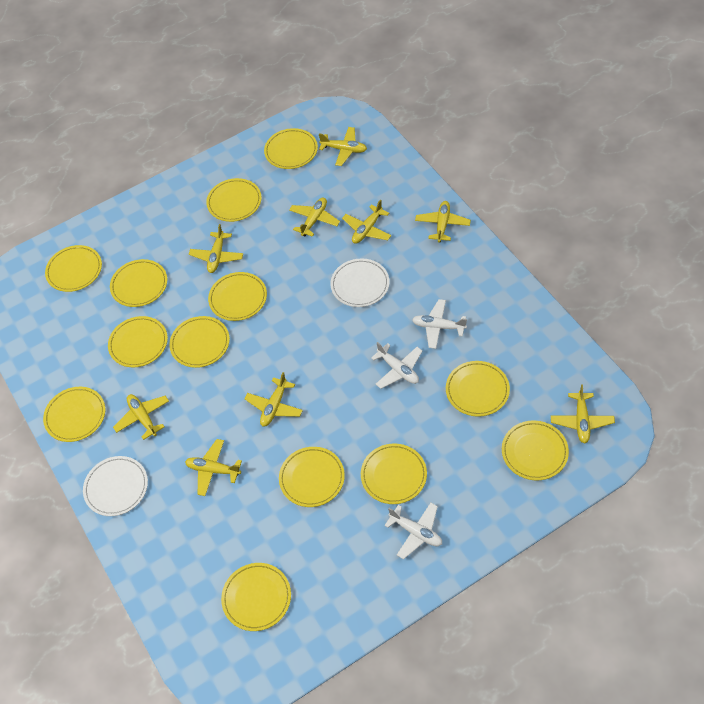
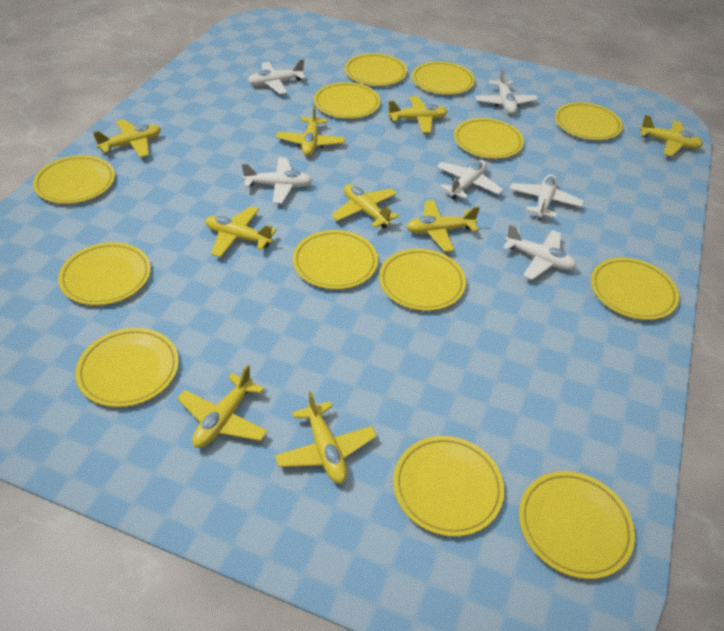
white plane: 3 -> 6
white plate: 2 -> 0

